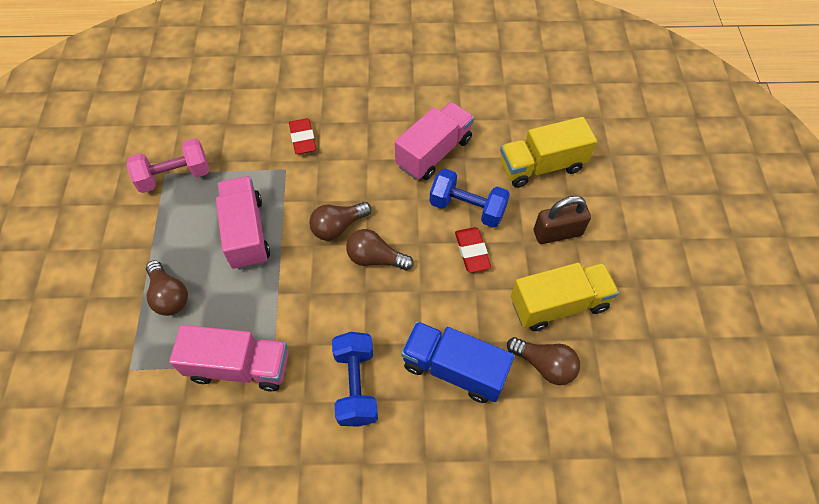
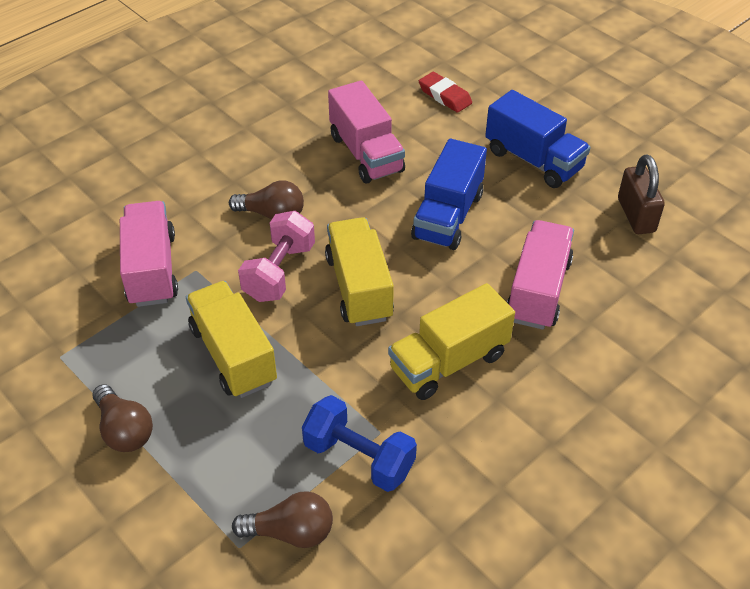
blue dumbbell: 2 -> 1
blue truck: 1 -> 2
brown light bulb: 4 -> 3
red eraser: 2 -> 1
yellow truck: 2 -> 3

